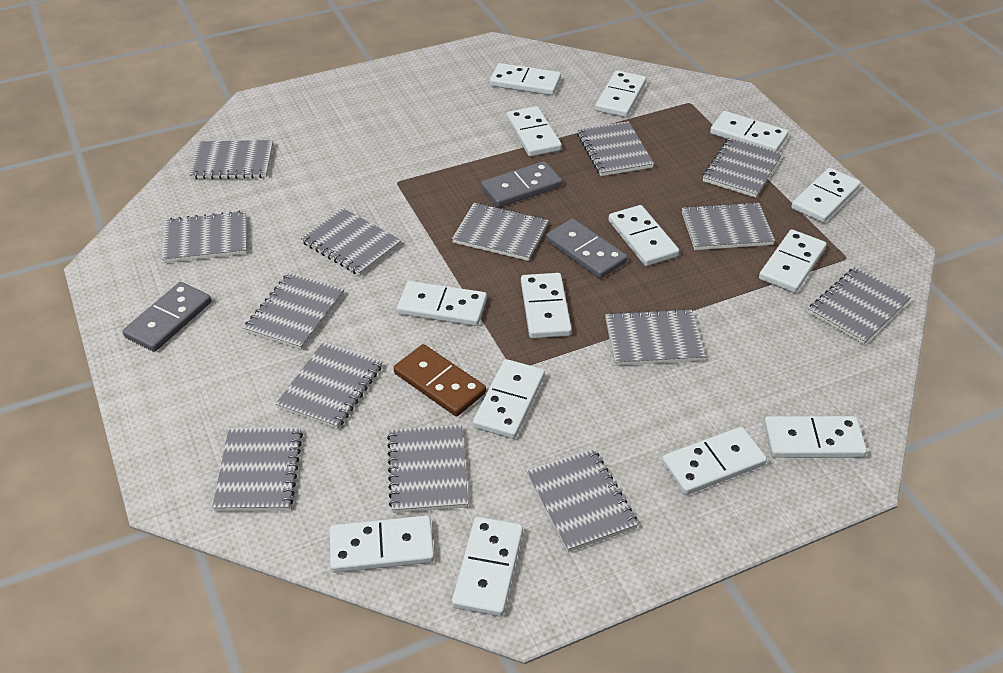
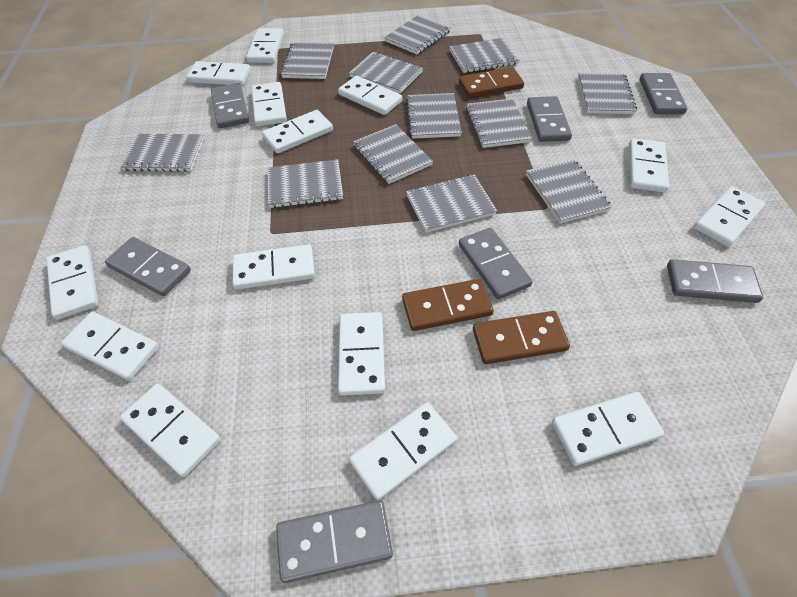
brown domino: 1 -> 3
grey domino: 3 -> 7
grey notebook: 14 -> 12

